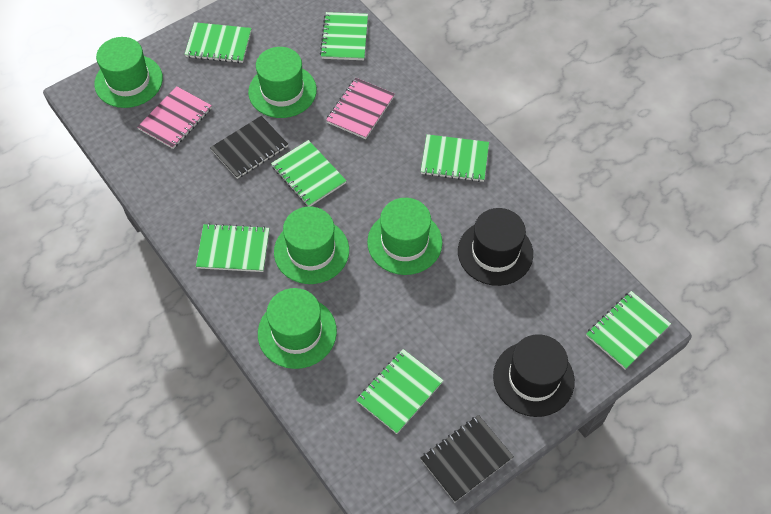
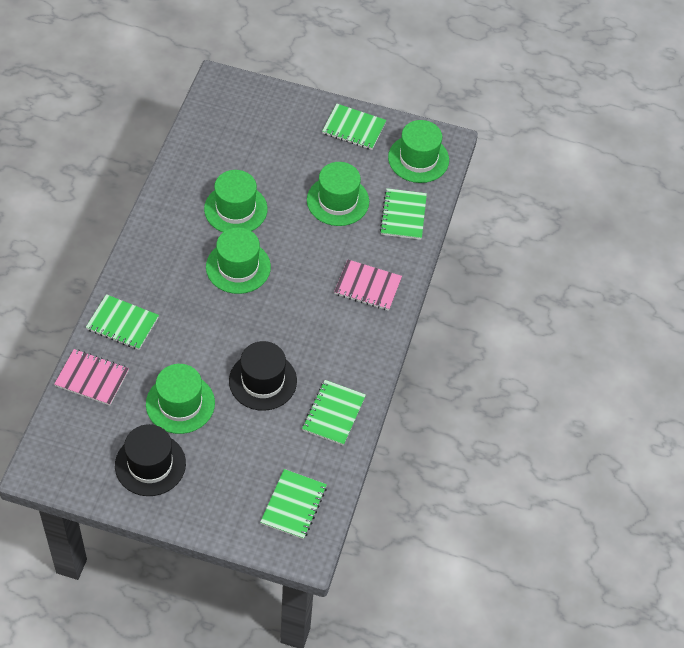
black notebook: 2 -> 0
green notebook: 7 -> 5

